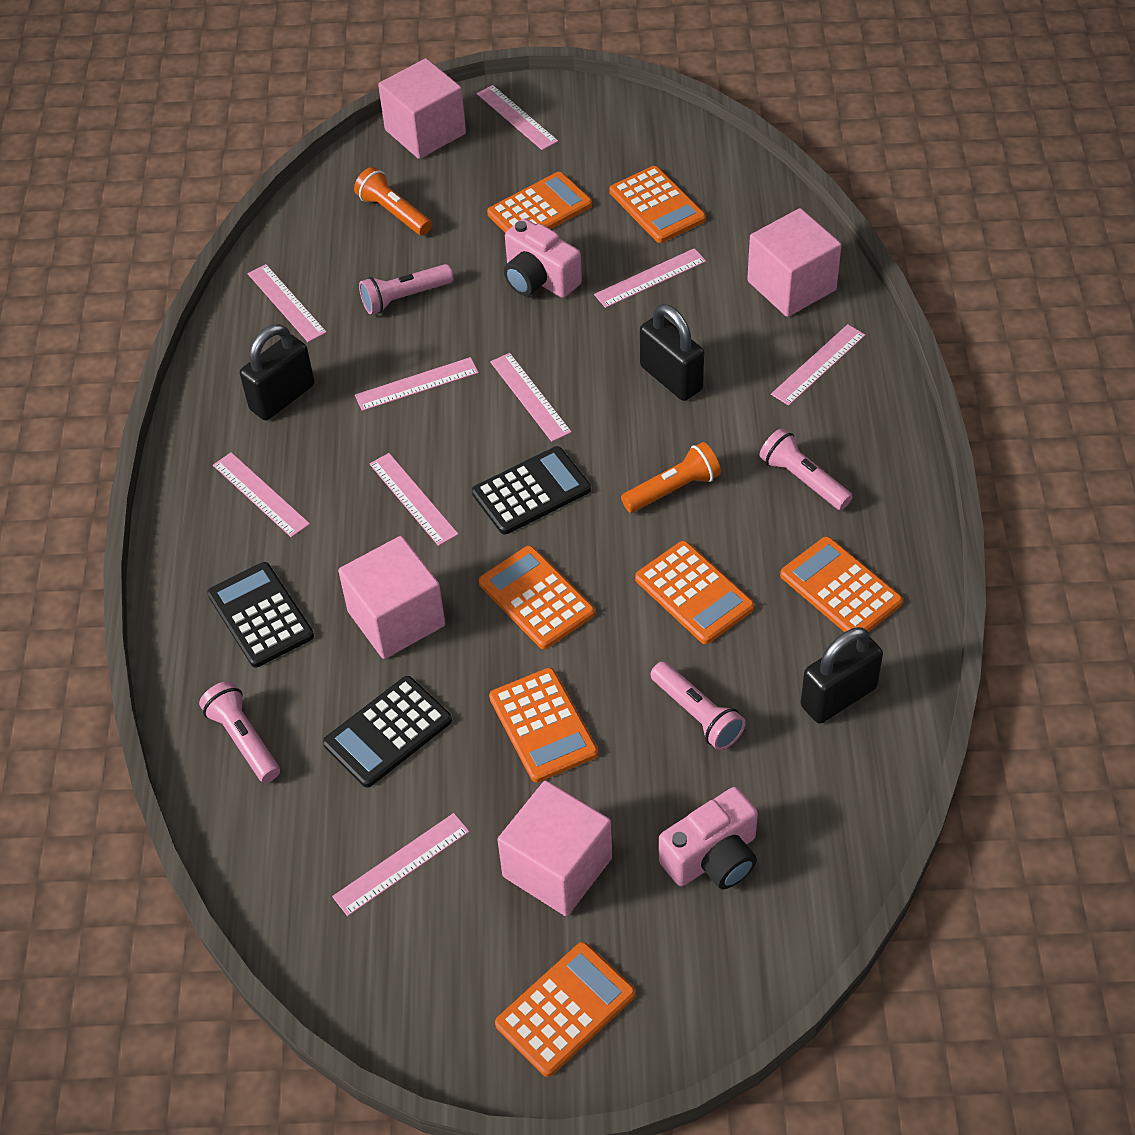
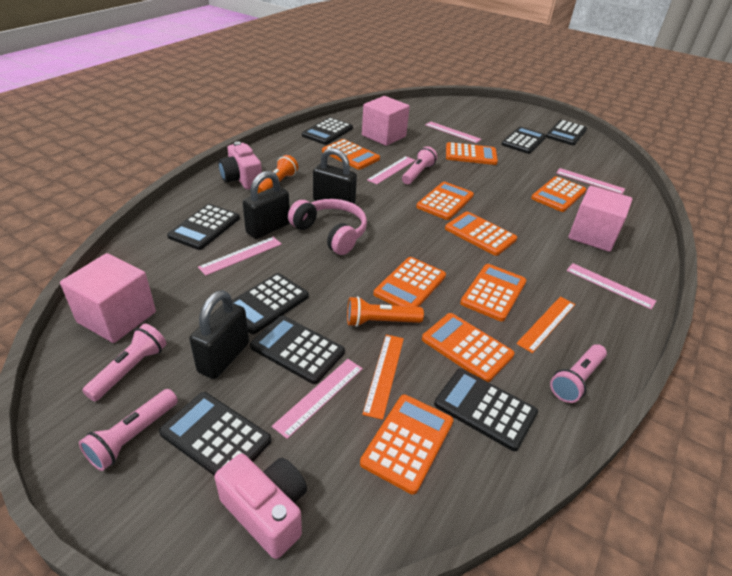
black calculator: 3 -> 8
orange calculator: 7 -> 9
orange ruler: 0 -> 2
pink cube: 4 -> 3
pink headphones: 0 -> 1
pink ruler: 9 -> 6

